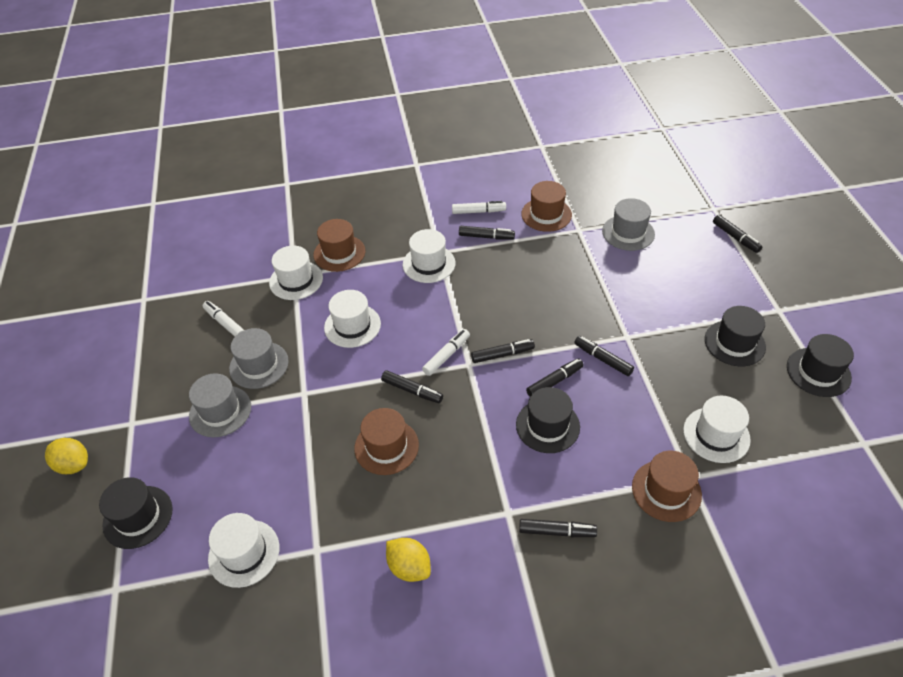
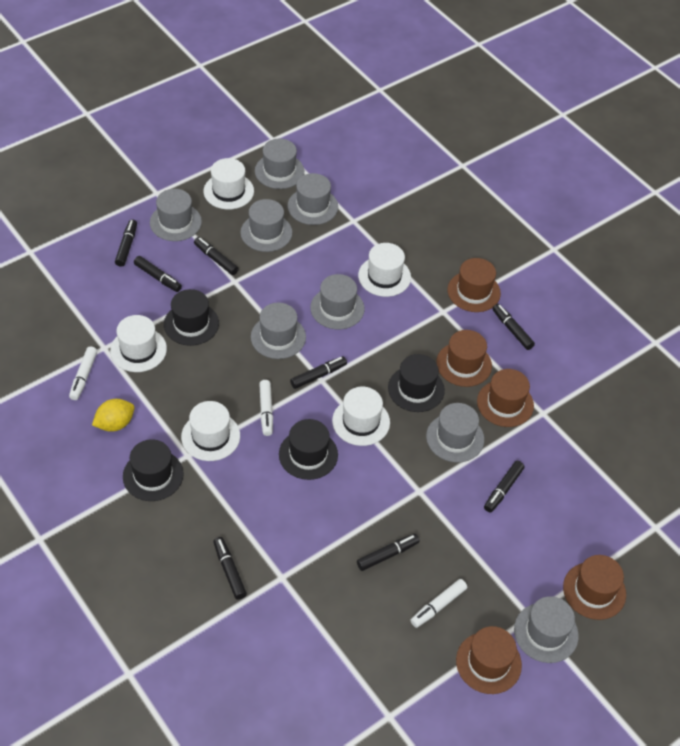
black marker: 7 -> 8
brown hat: 4 -> 5
grey hat: 3 -> 8
yellow lemon: 2 -> 1

